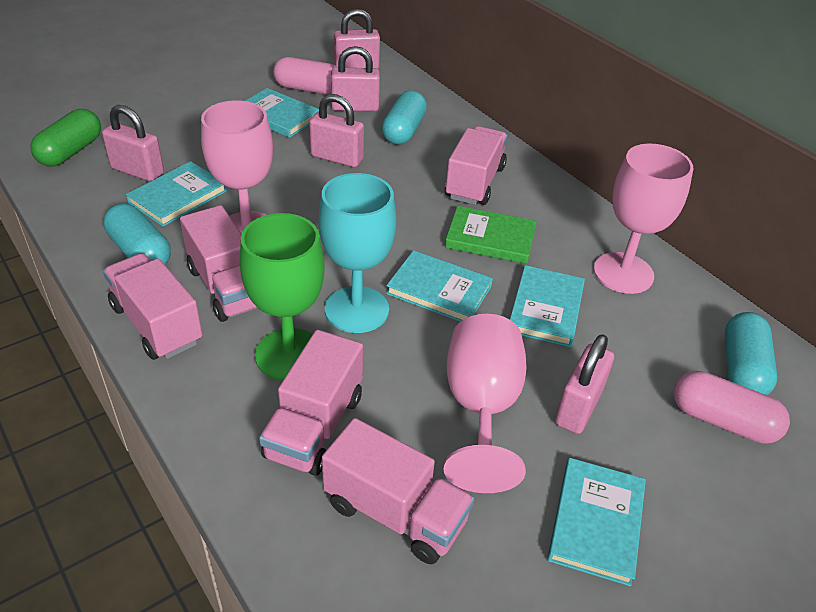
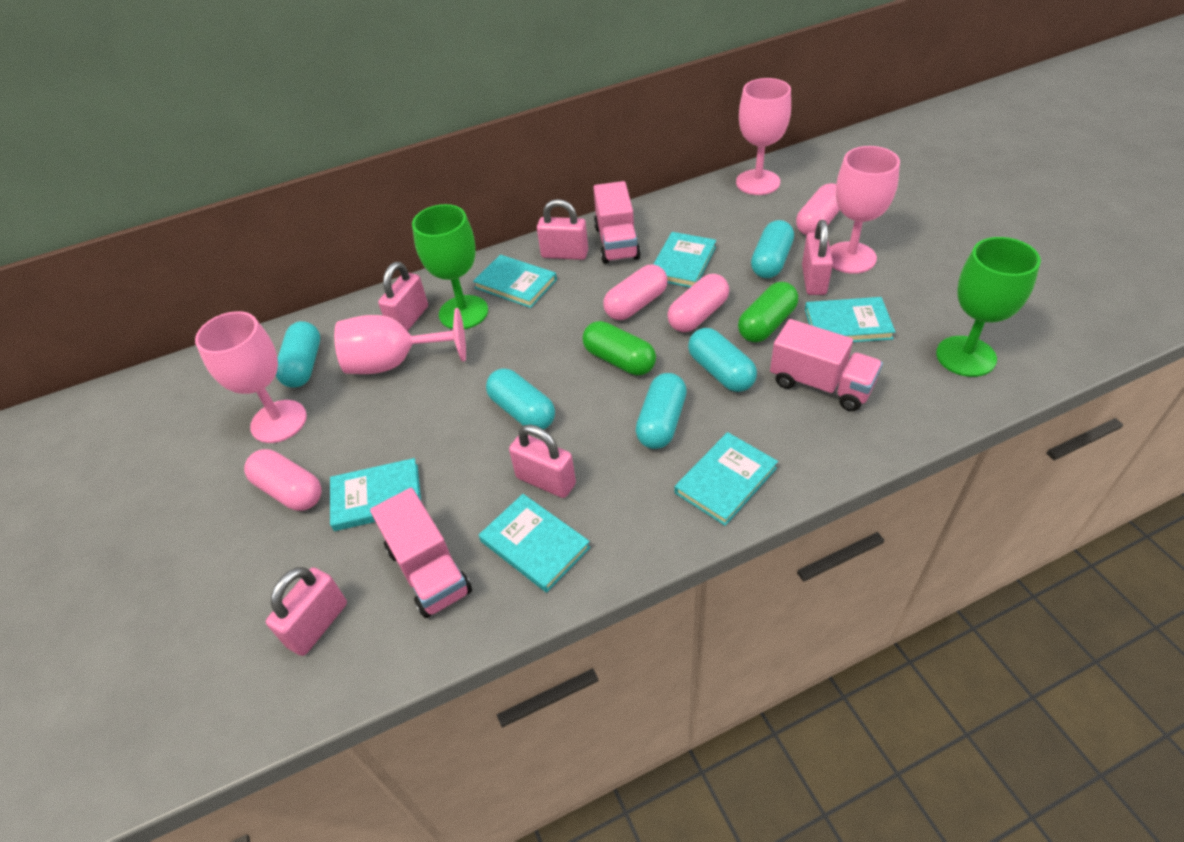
green book: 1 -> 0
green capsule: 1 -> 2
green goblet: 1 -> 2
pink capsule: 2 -> 4
pink goblet: 3 -> 4
pink truck: 5 -> 3
turquoise book: 5 -> 6
turquoise capsule: 3 -> 5
turquoise goblet: 1 -> 0

